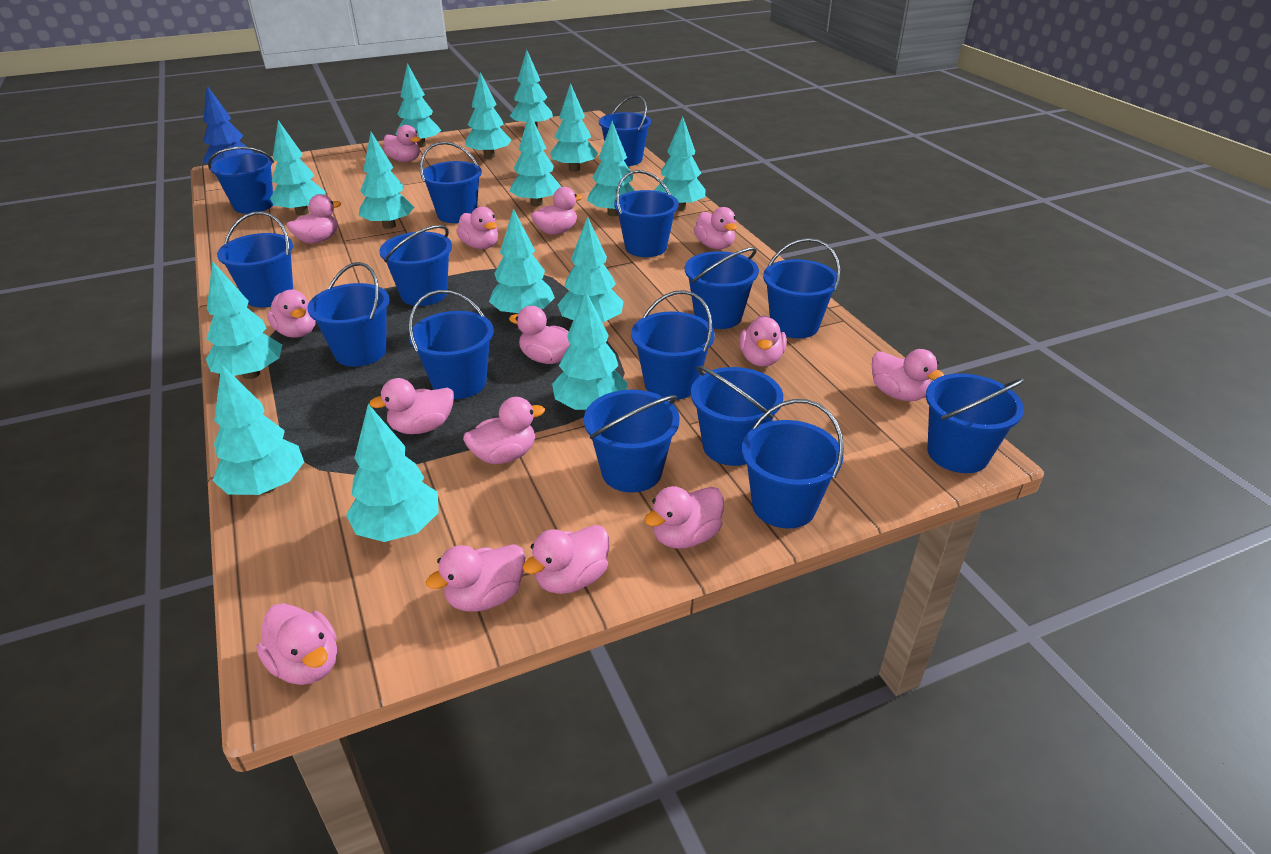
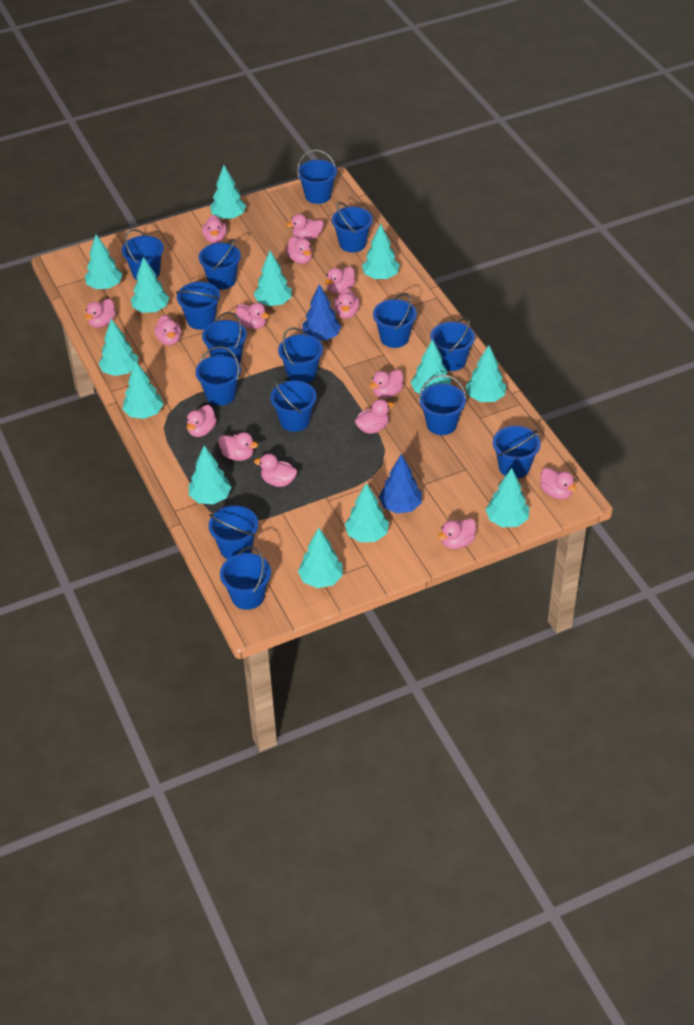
blue tree: 1 -> 2
turquoise tree: 15 -> 13

